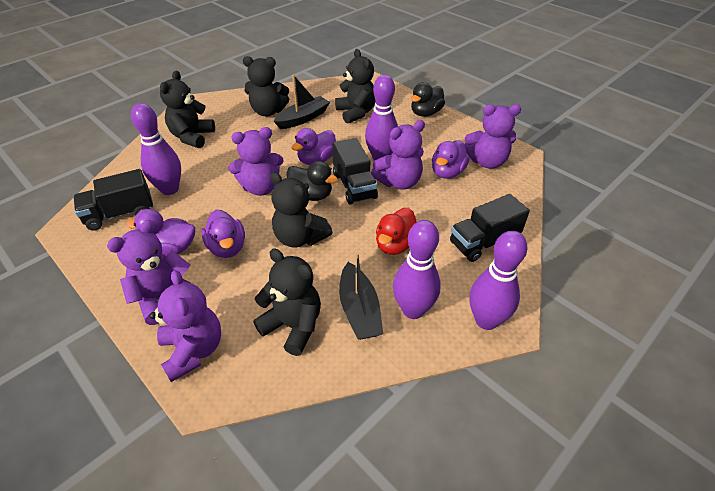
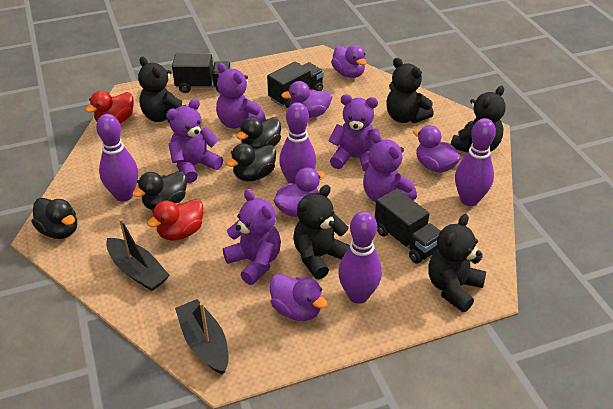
black duck: 2 -> 4
purple duck: 4 -> 5
red duck: 1 -> 2

